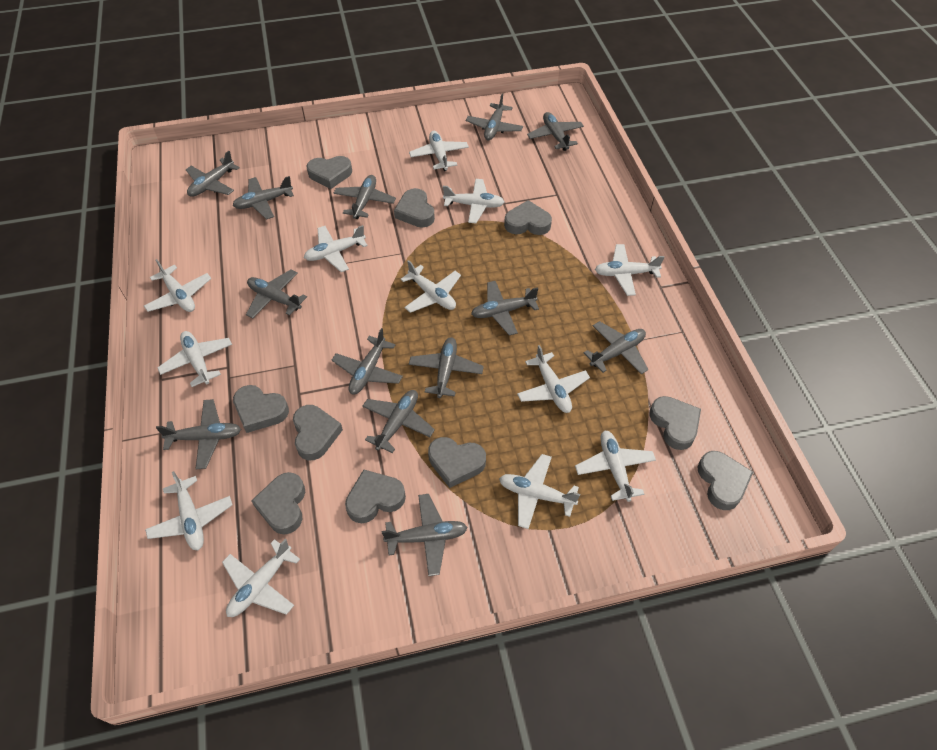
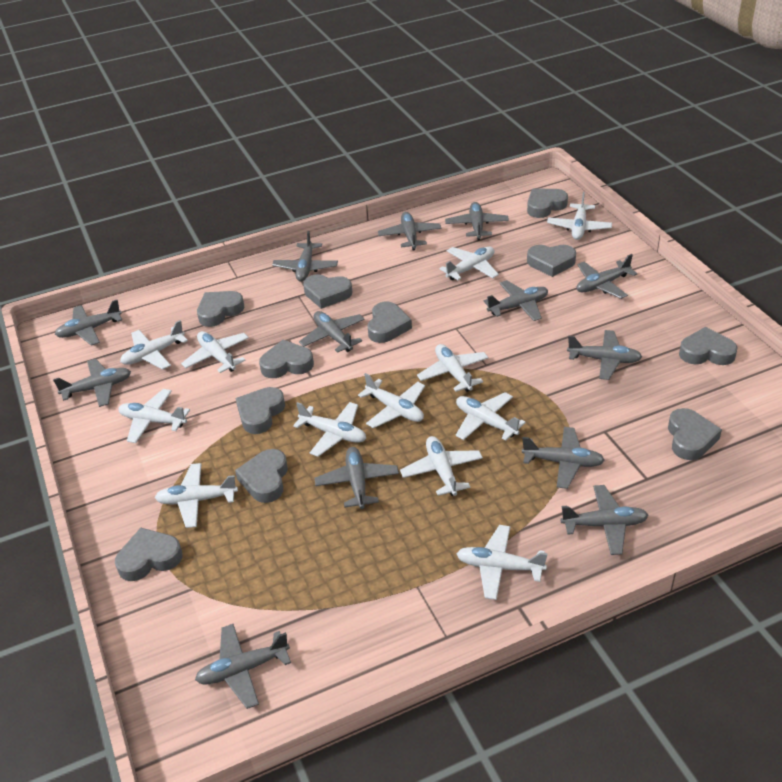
grey heart: 10 -> 11

